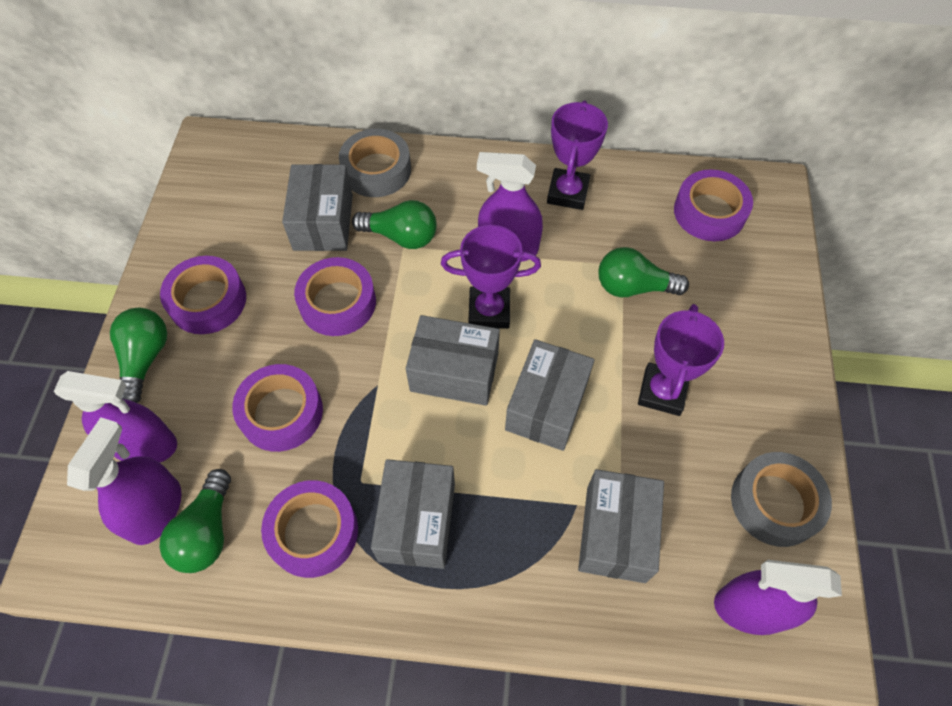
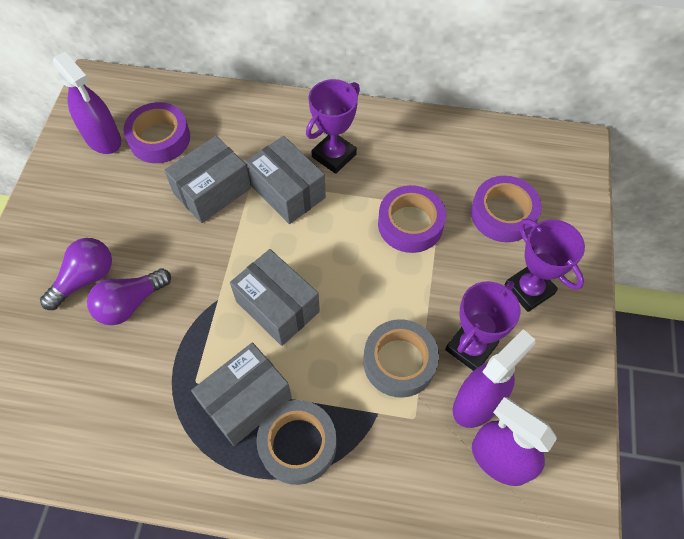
green light bulb: 4 -> 0
grey box: 5 -> 4
purple light bulb: 0 -> 2
purple spray bottle: 4 -> 3
purple tape: 5 -> 3

